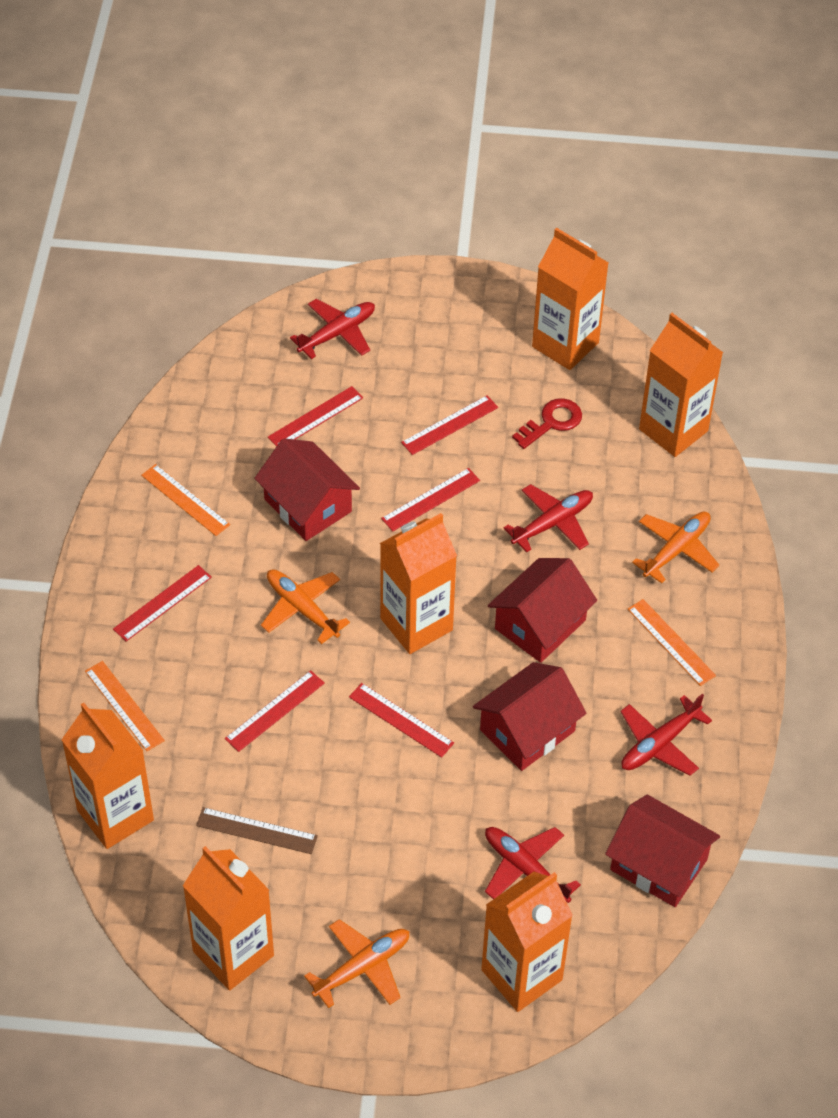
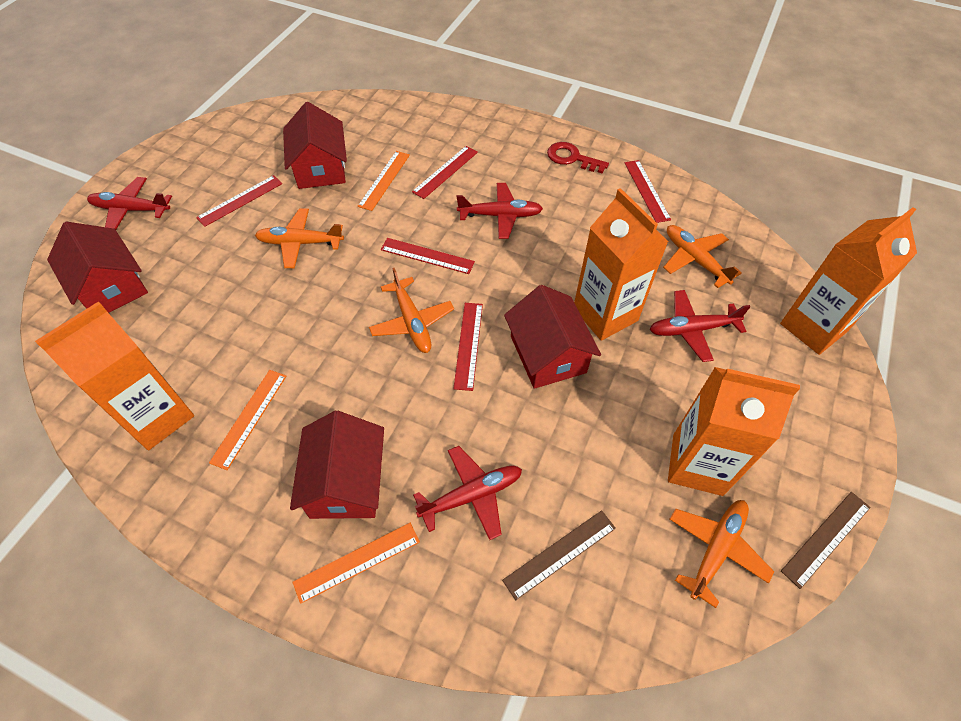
brown ruler: 1 -> 2
orange carton: 6 -> 4
orange plane: 3 -> 4
red ruler: 6 -> 5

